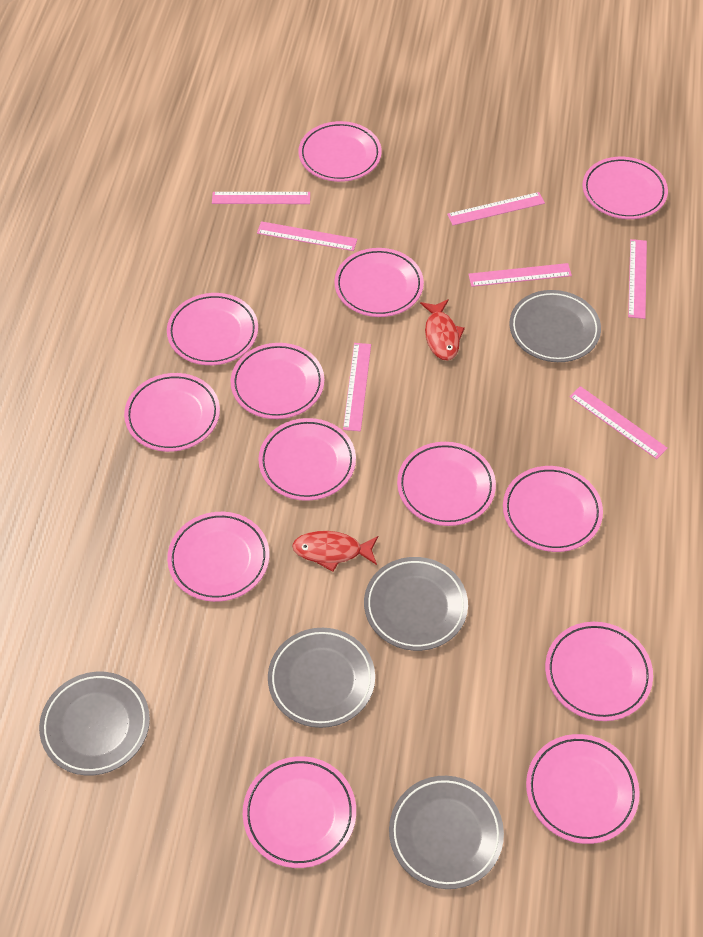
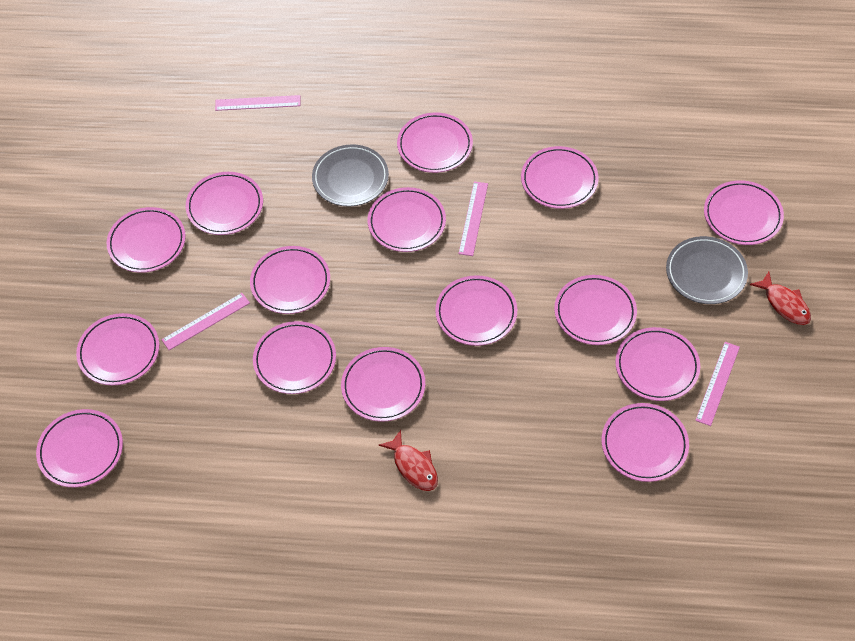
grey plate: 5 -> 2
pink plate: 13 -> 15
pink ruler: 7 -> 4

